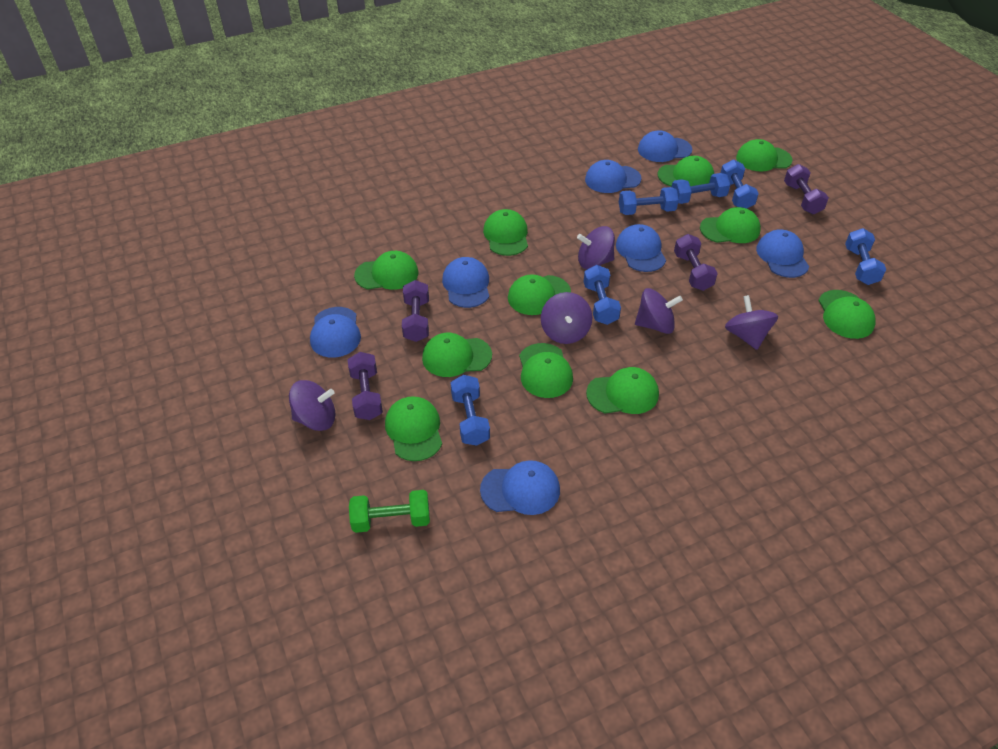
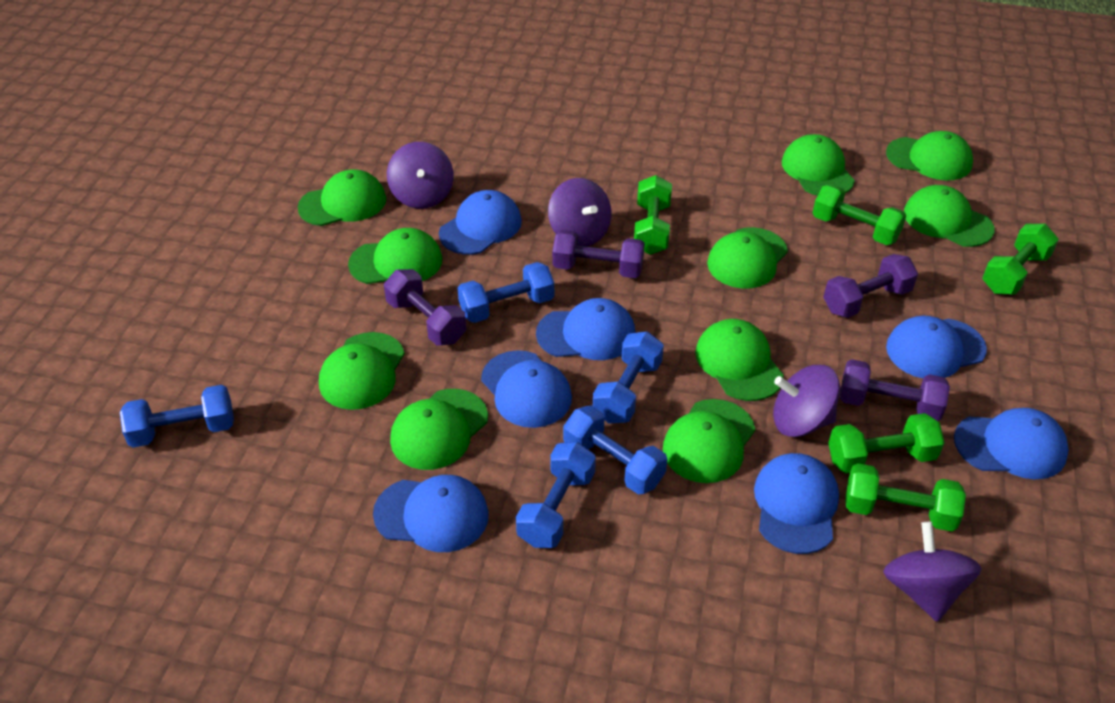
blue dumbbell: 6 -> 5
green cap: 11 -> 10
green dumbbell: 1 -> 5
purple spinning top: 5 -> 4

